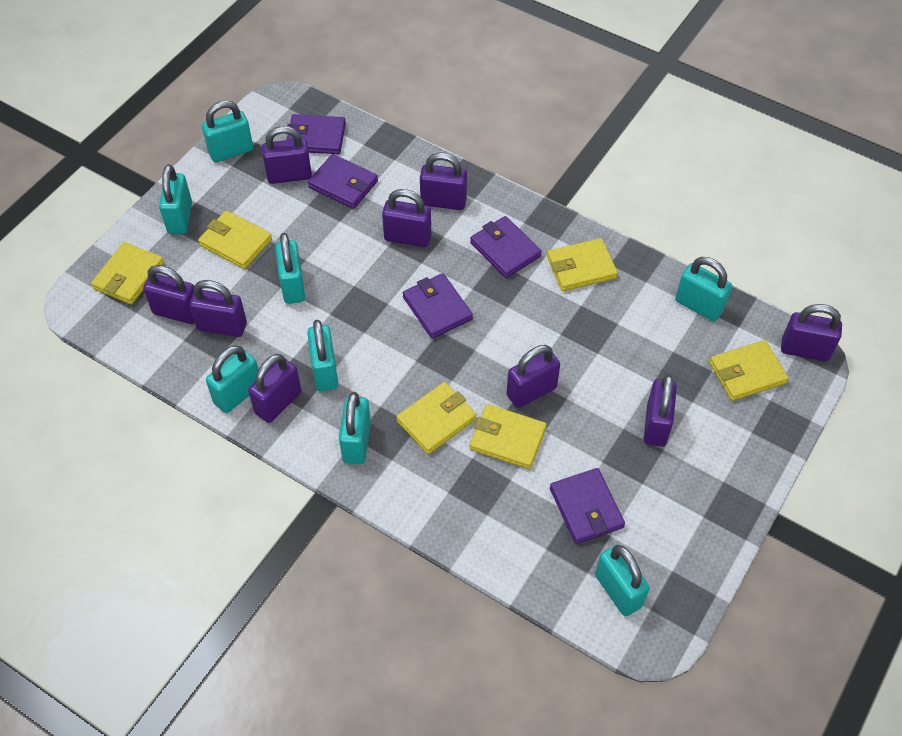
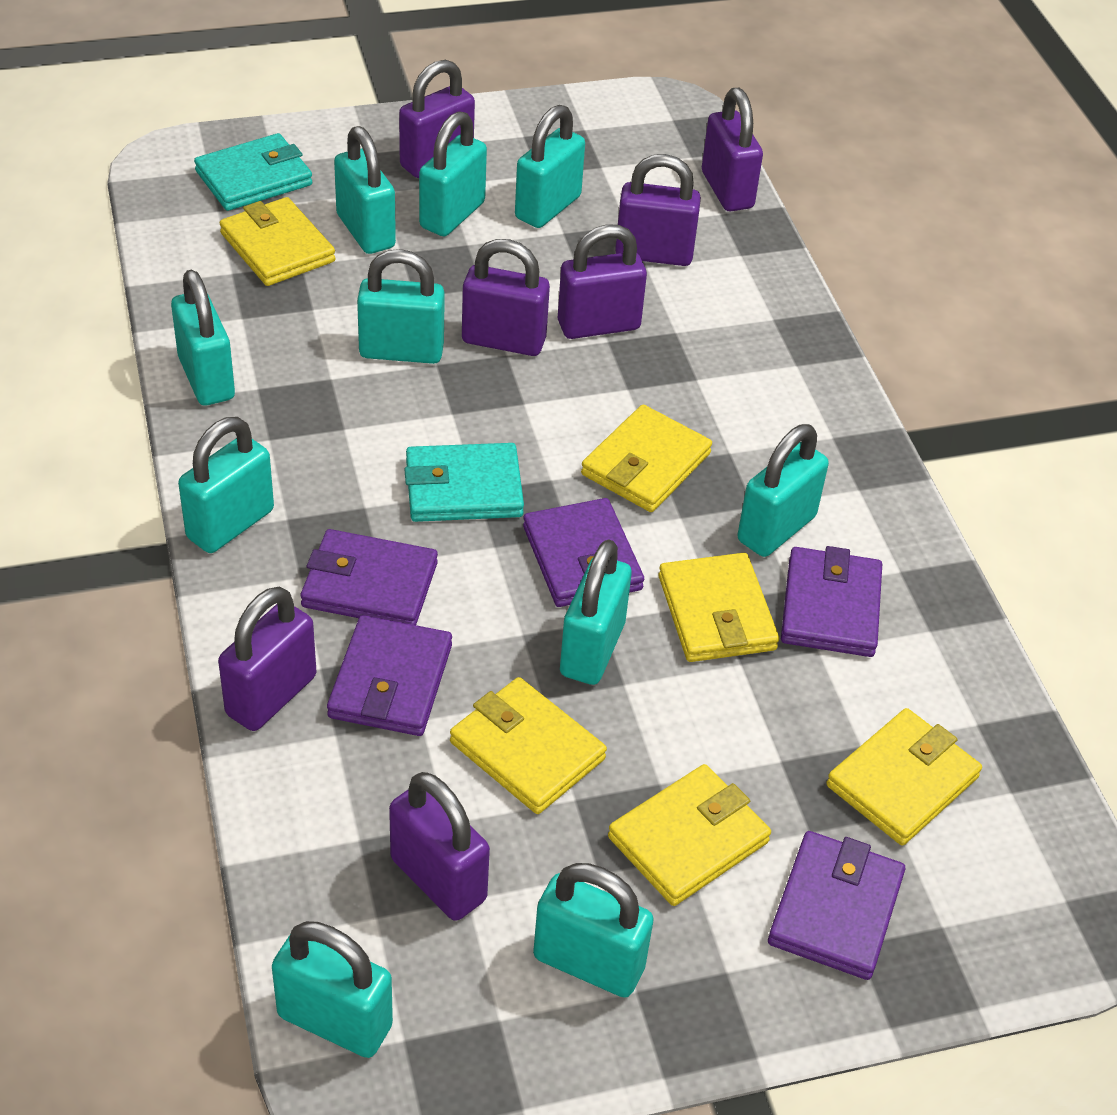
purple padlock: 9 -> 7
turquoise padlock: 8 -> 10
turquoise wallet: 0 -> 2

